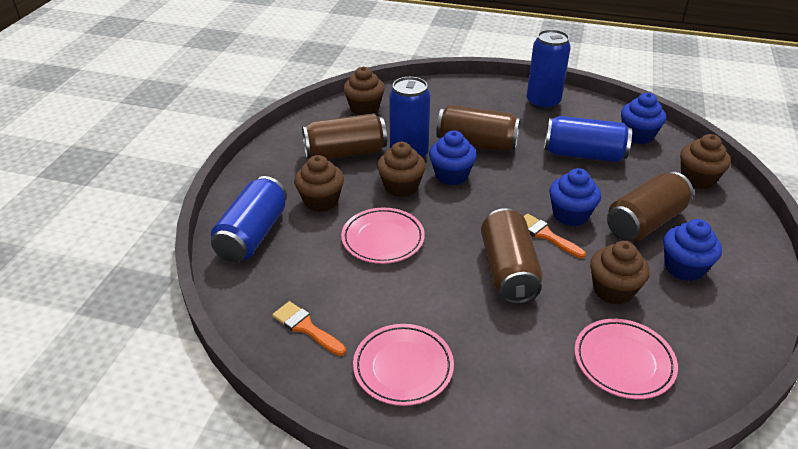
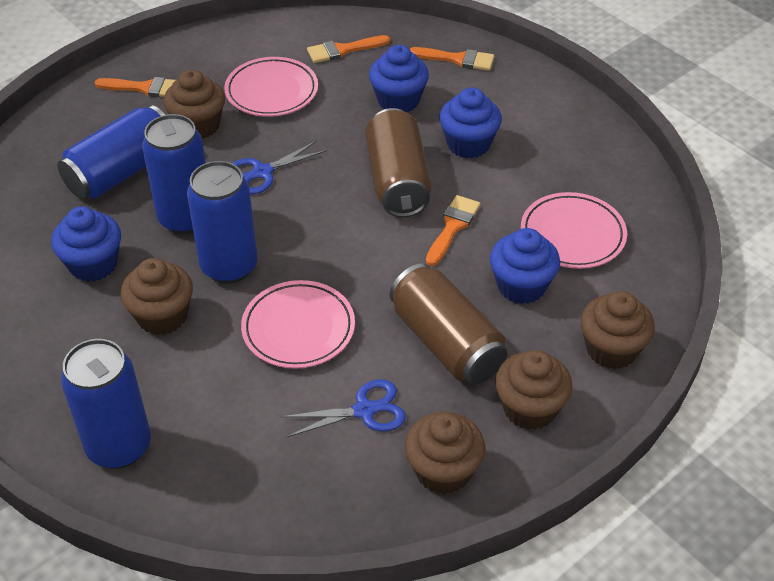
blue scissors: 0 -> 2
brown can: 4 -> 2
orange brush: 2 -> 4

